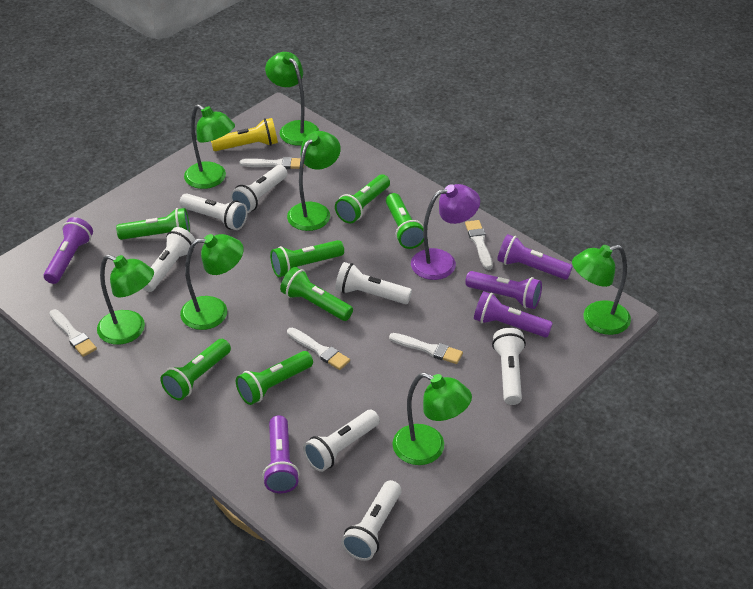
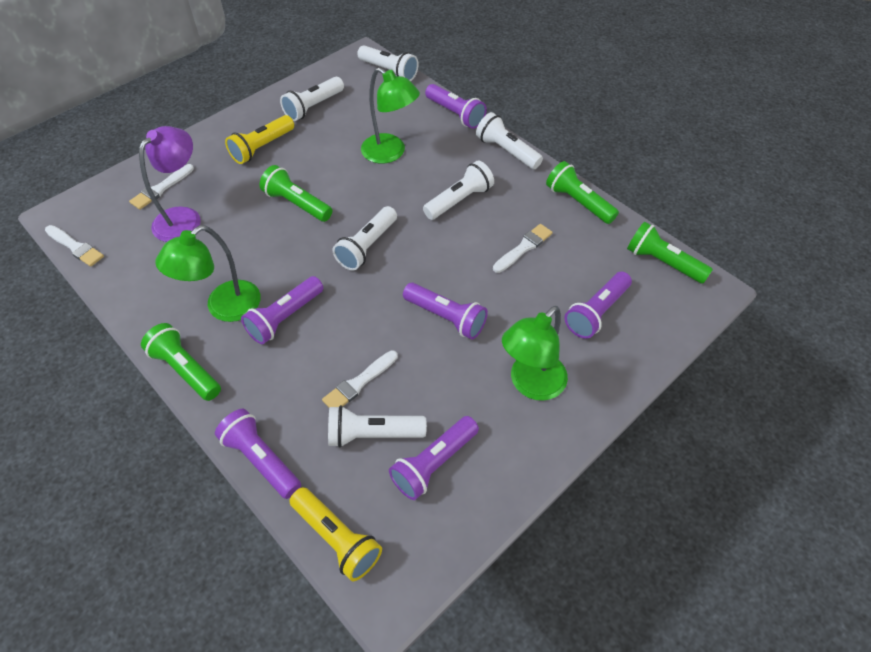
green flashlight: 7 -> 4
green lamp: 7 -> 3
purple flashlight: 5 -> 6
white brush: 5 -> 4
white flashlight: 7 -> 6
yellow flashlight: 1 -> 2

